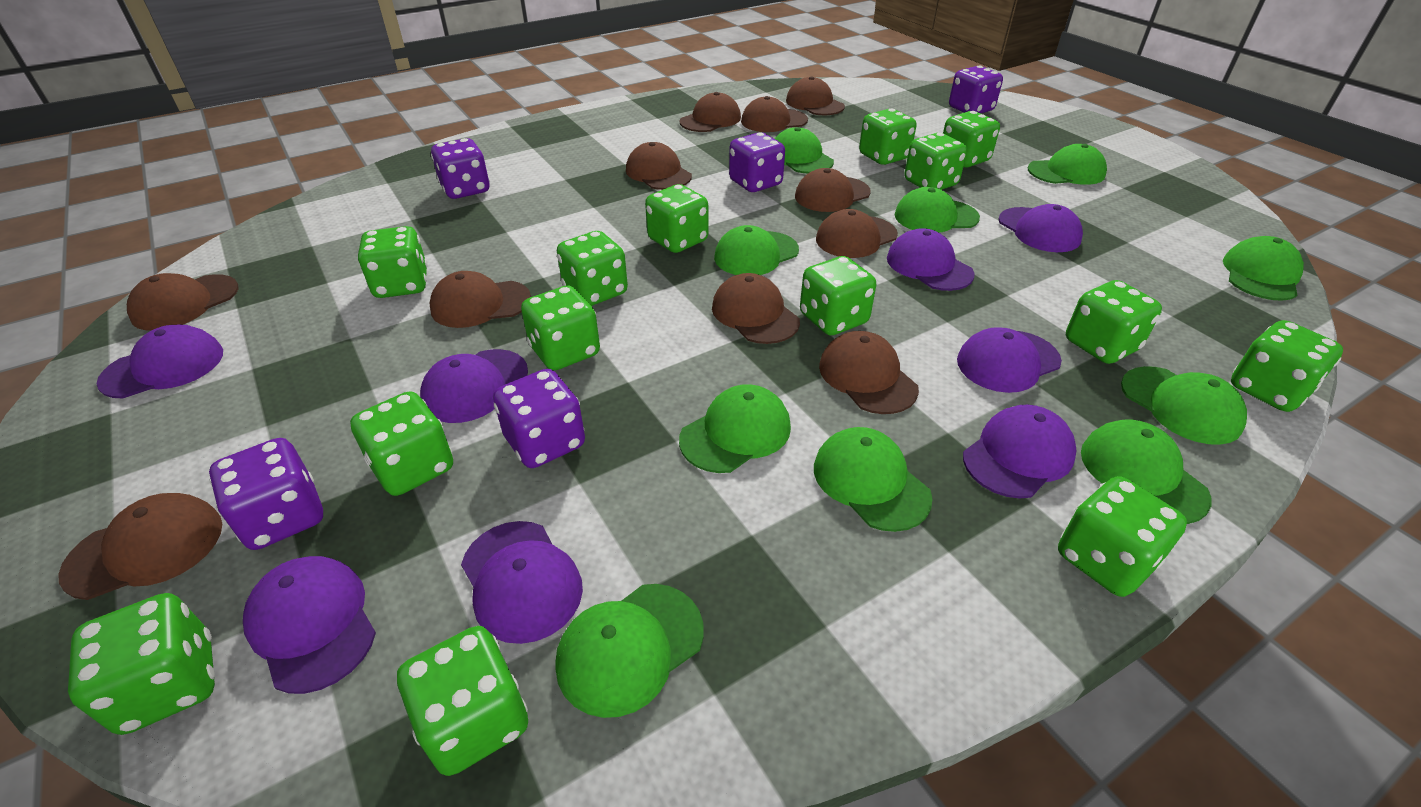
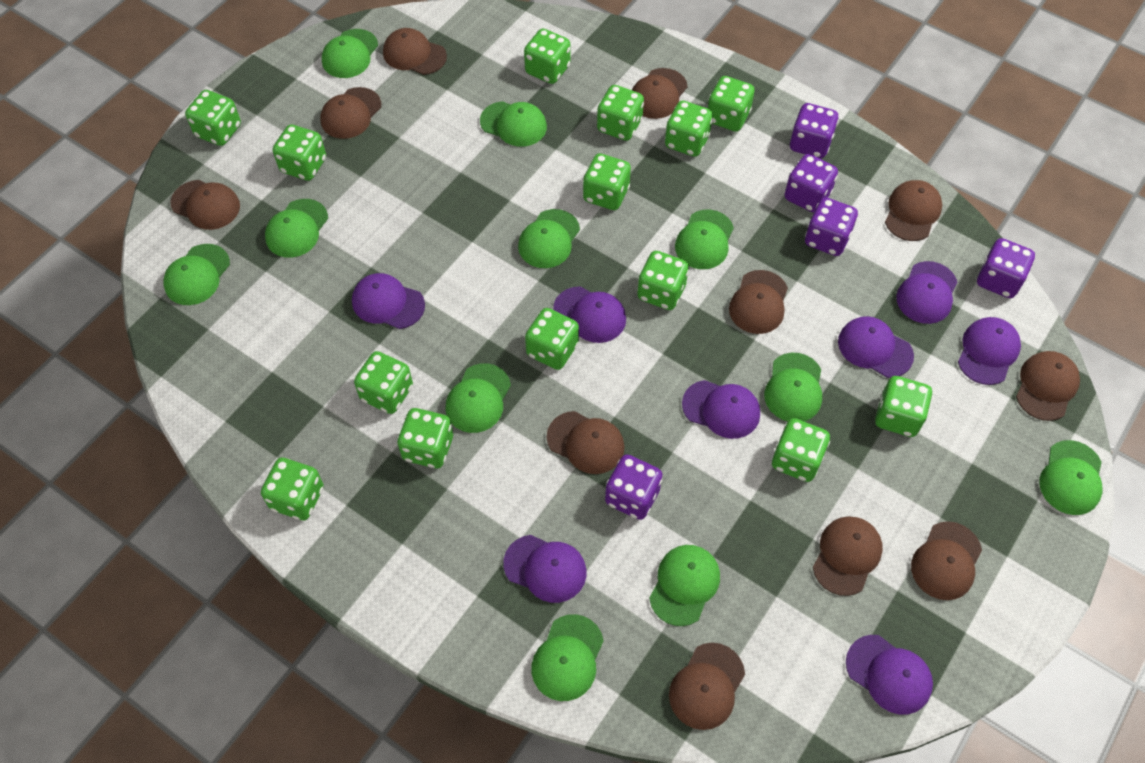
green cap: 10 -> 11

